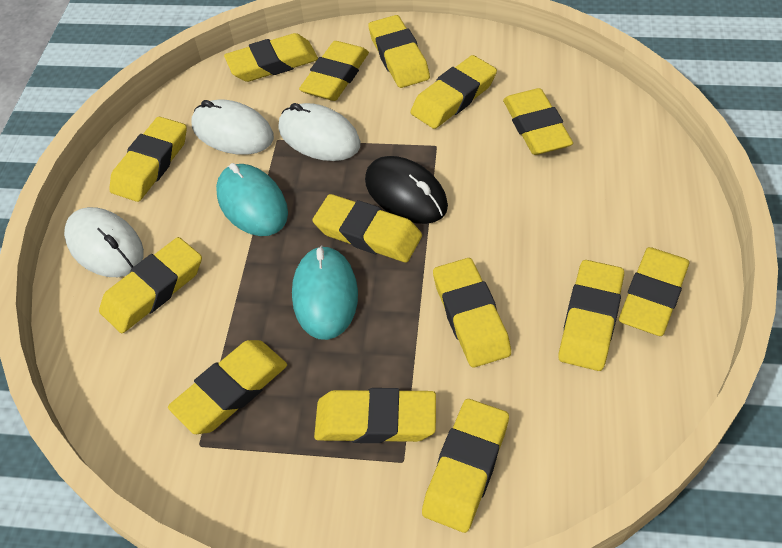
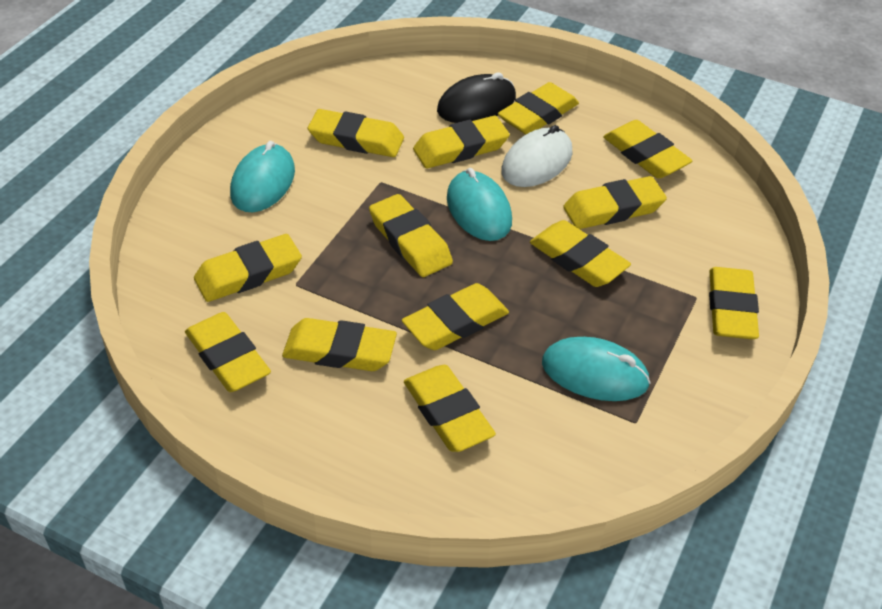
turquoise mouse: 2 -> 3
white mouse: 3 -> 1
yellow eraser: 14 -> 13

